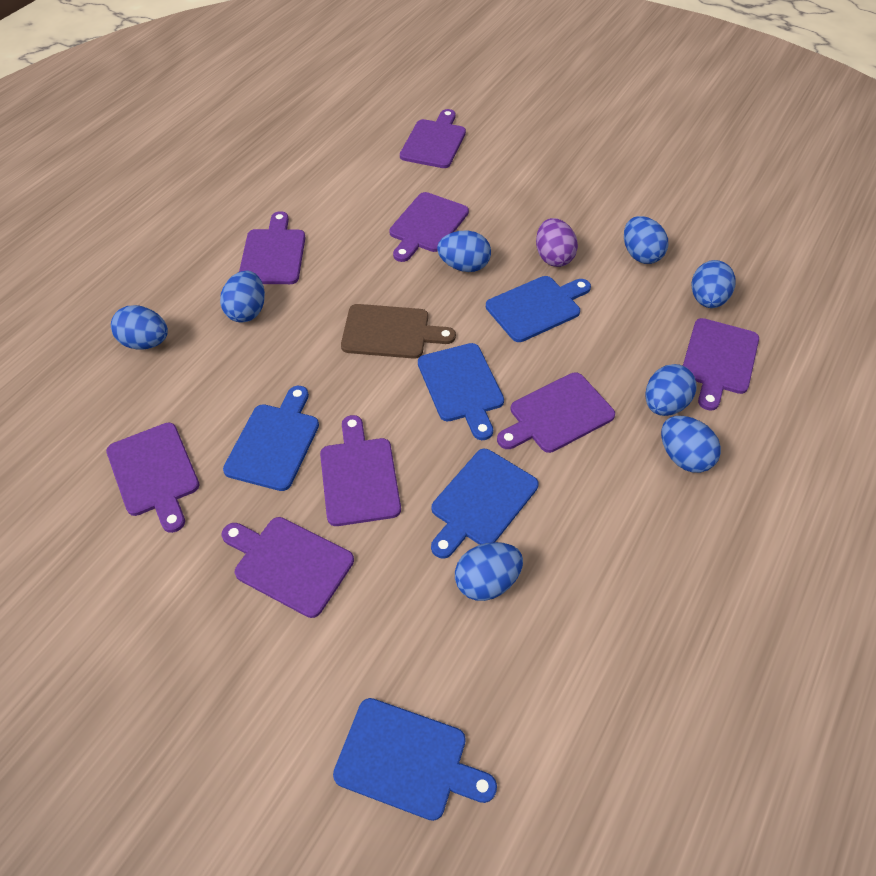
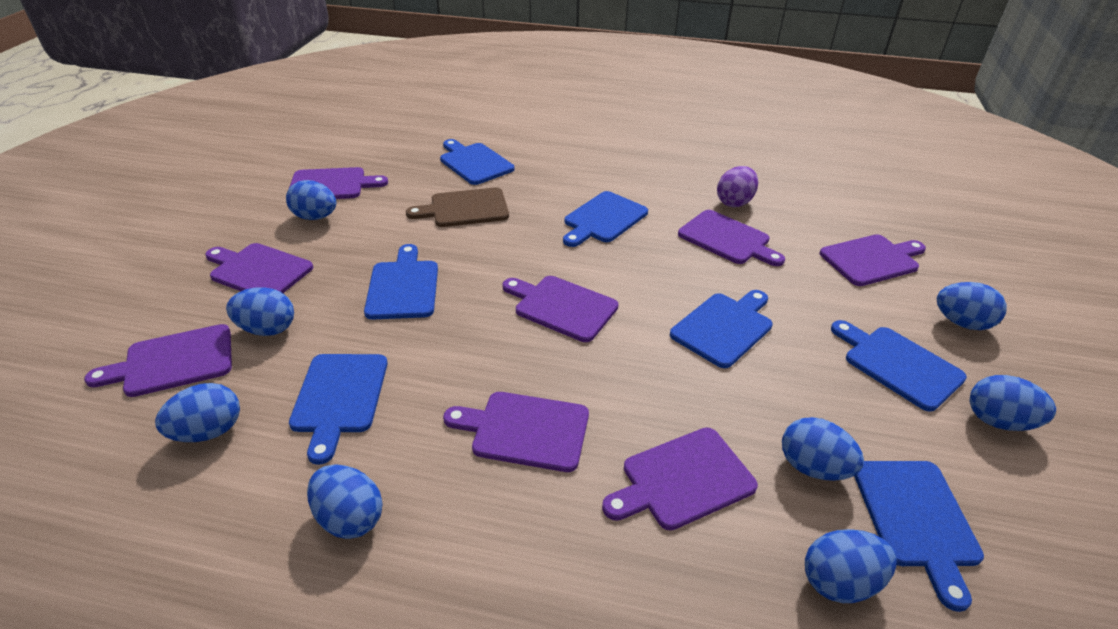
blue cutting board: 5 -> 7

